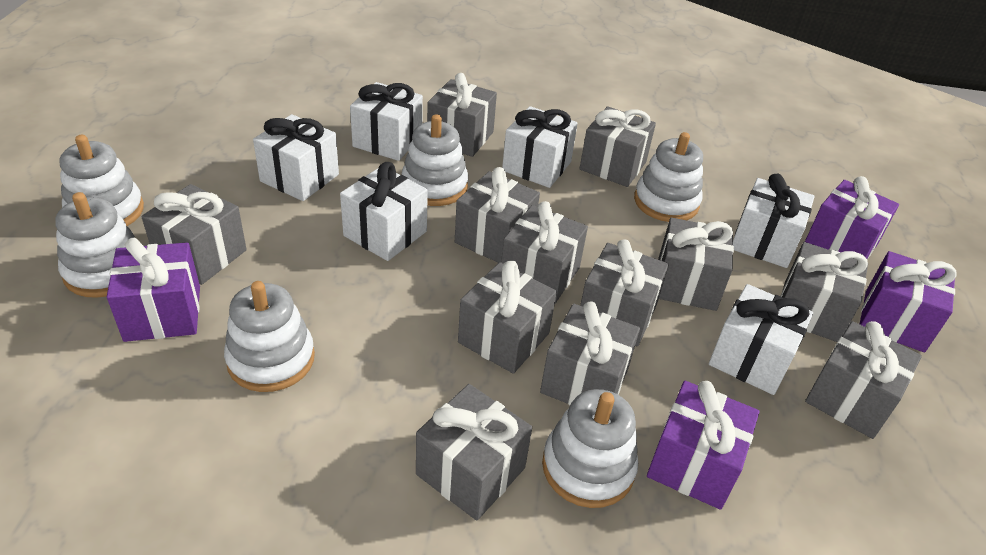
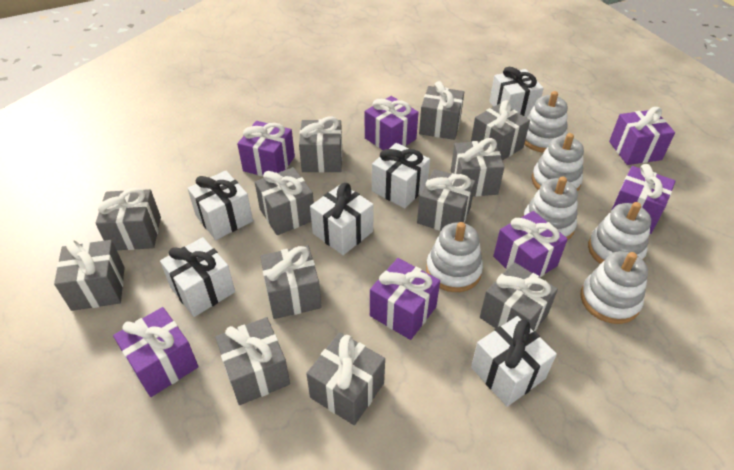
purple gift: 4 -> 7

